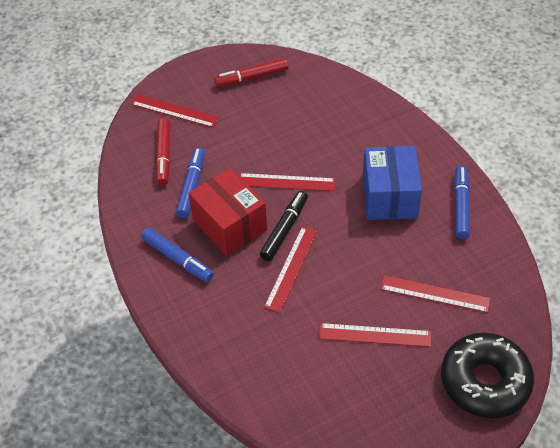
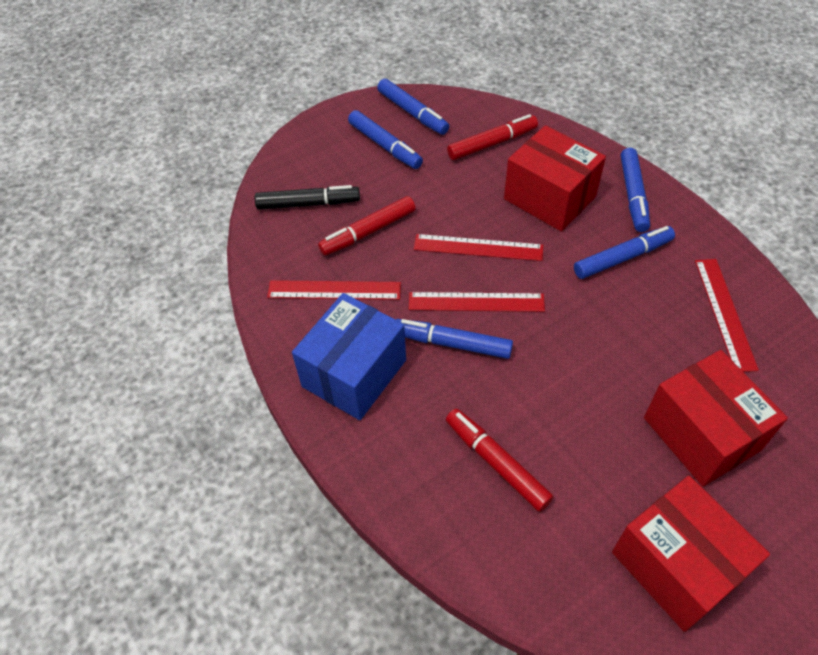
black donut: 1 -> 0
blue marker: 3 -> 5
red box: 1 -> 3
red marker: 2 -> 3
red ruler: 5 -> 4

